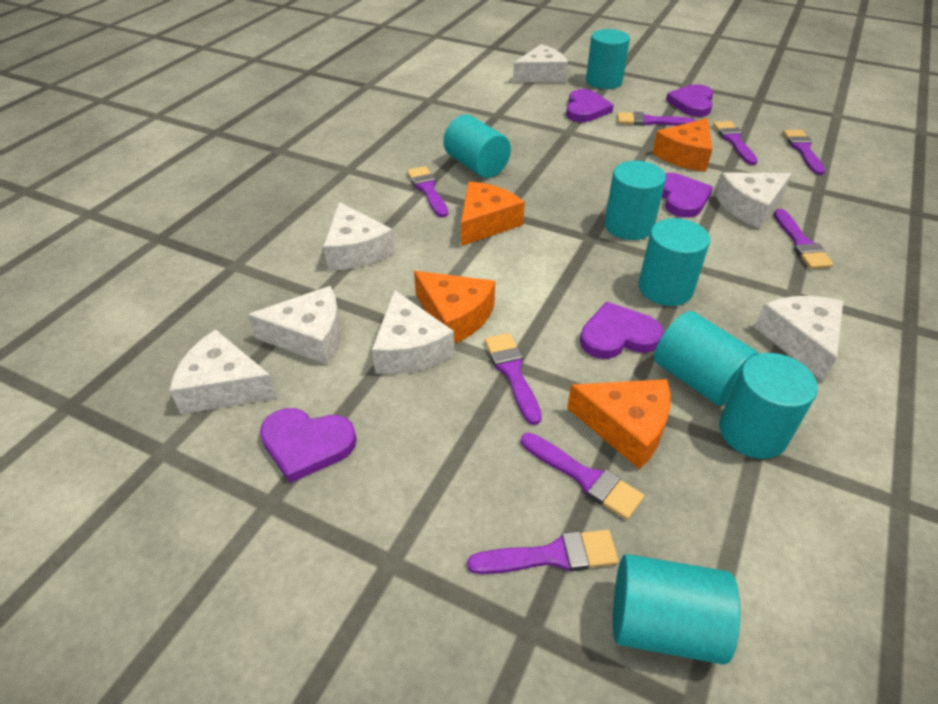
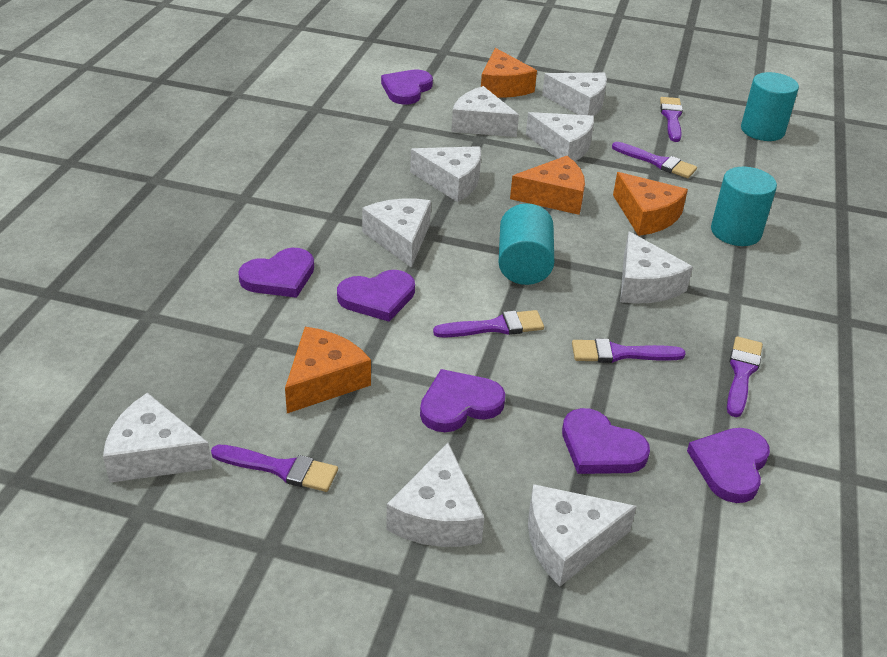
purple brush: 8 -> 6
purple heart: 5 -> 6
turquoise cylinder: 7 -> 3
white cheese: 7 -> 9

